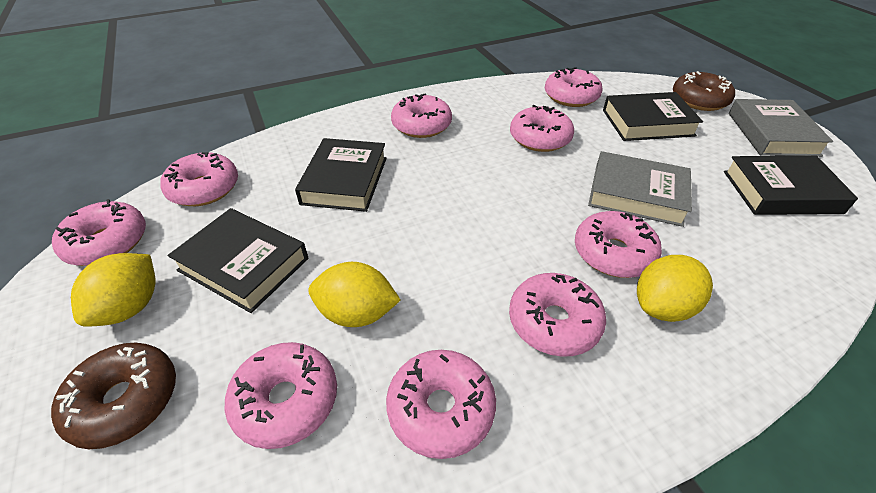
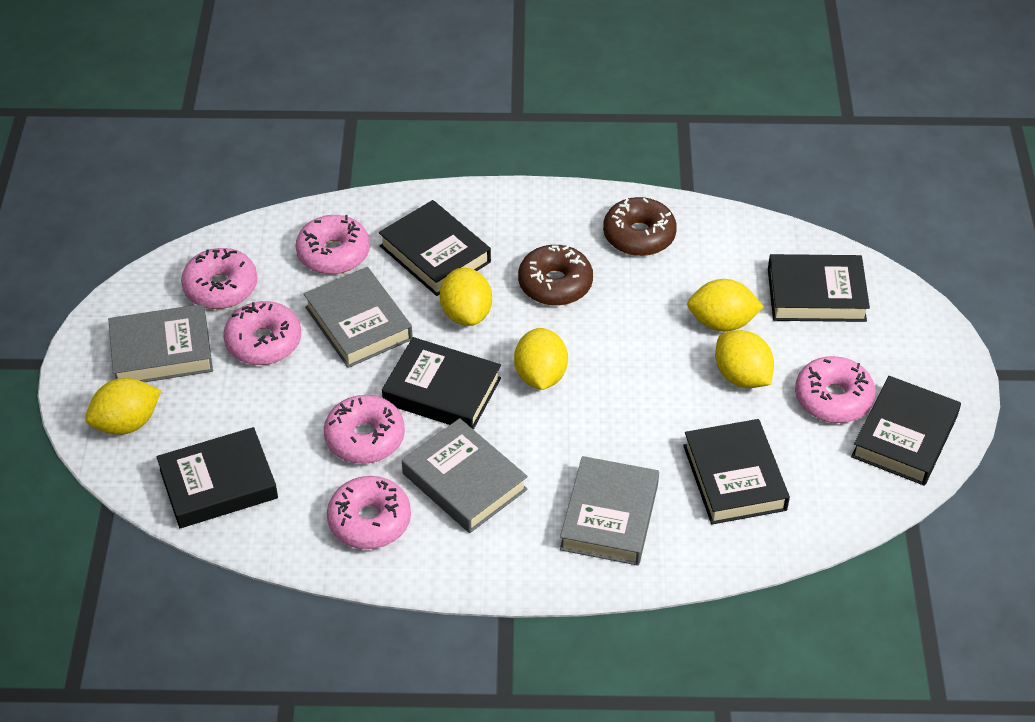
black book: 4 -> 6
grey book: 2 -> 4
pink donut: 9 -> 6
yellow lemon: 3 -> 5

